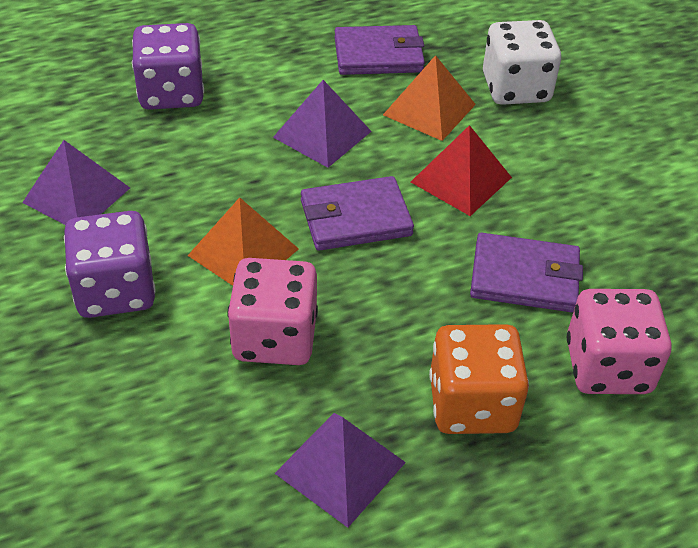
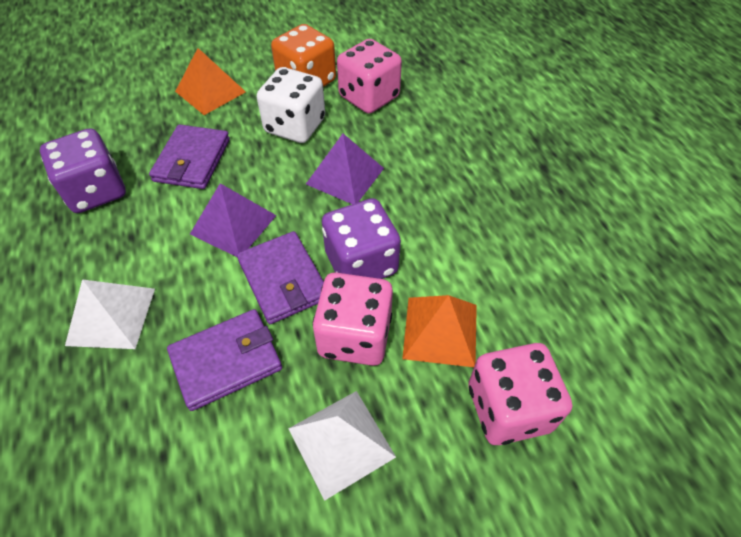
pink dice: 2 -> 3
purple pyramid: 3 -> 2
red pyramid: 1 -> 0
white pyramid: 0 -> 2

